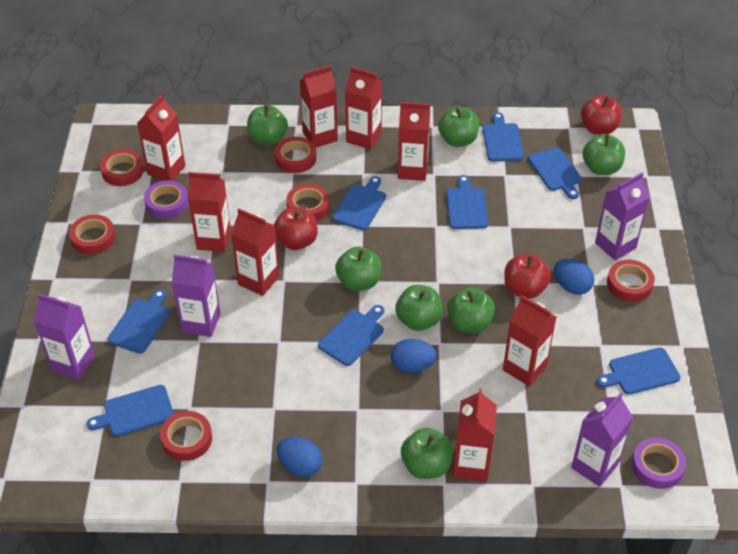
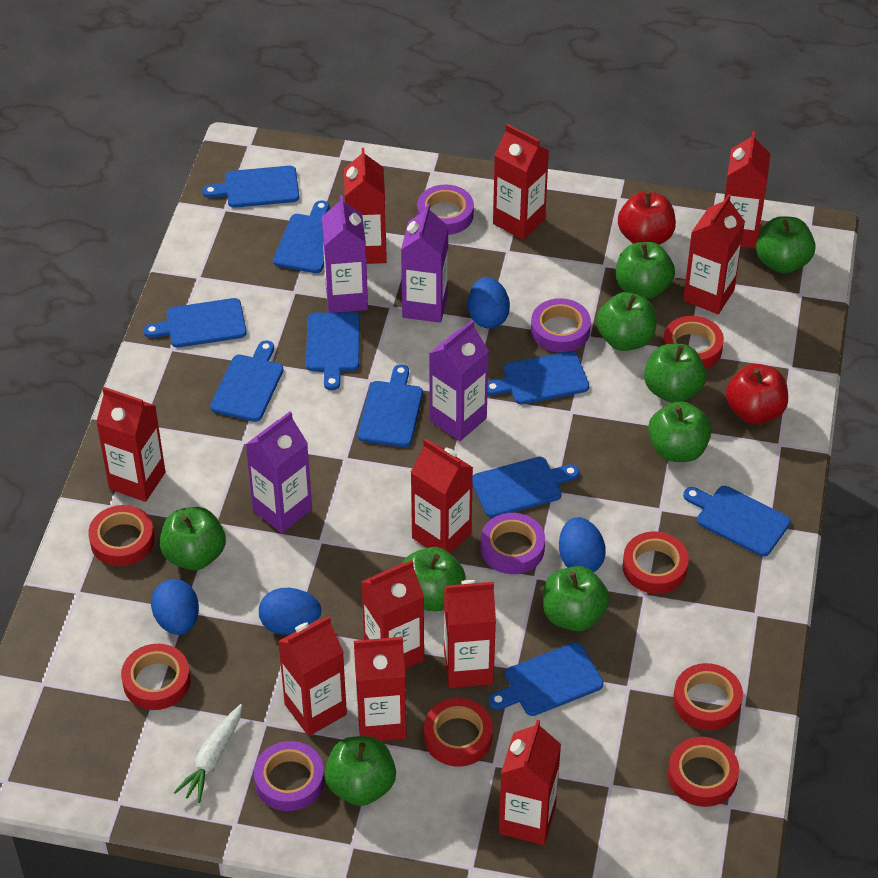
blue cutting board: 8 -> 10
blue egg: 3 -> 4
green apple: 7 -> 9
purple tape: 2 -> 4
red apple: 3 -> 2
red carton: 8 -> 11
red tape: 6 -> 7
white carrot: 0 -> 1

